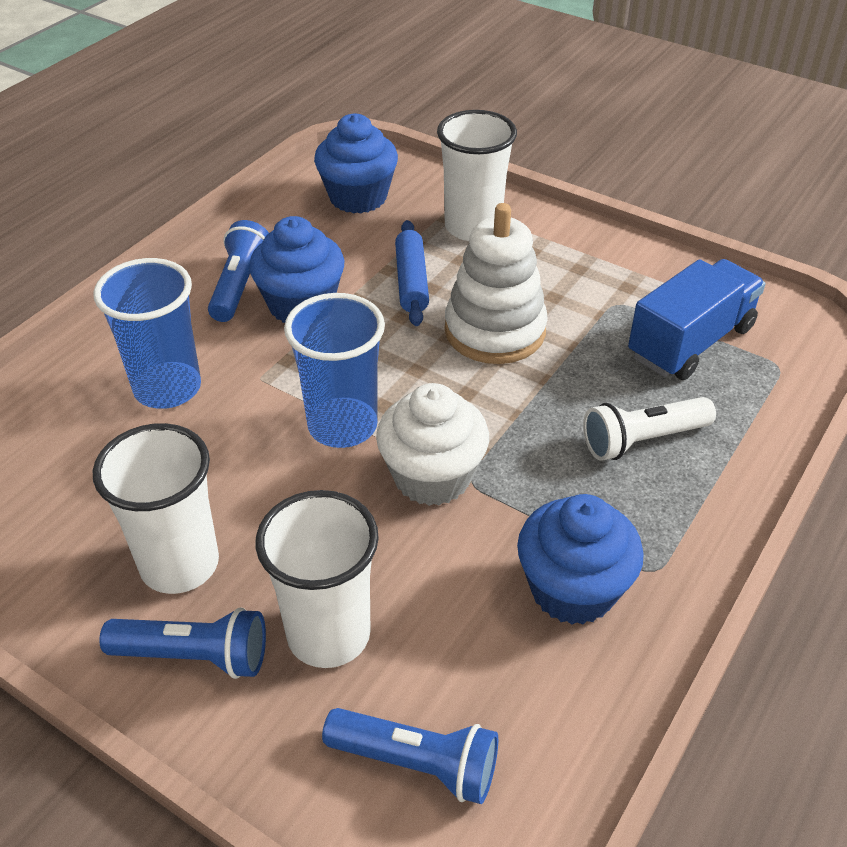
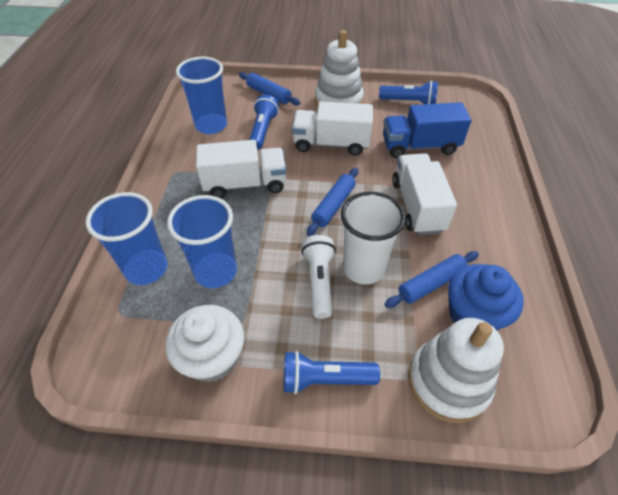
blue cup: 2 -> 3
blue cupcake: 3 -> 1
blue rolling pin: 1 -> 3
white cup: 3 -> 1
white stacking toy: 1 -> 2
white truck: 0 -> 3

